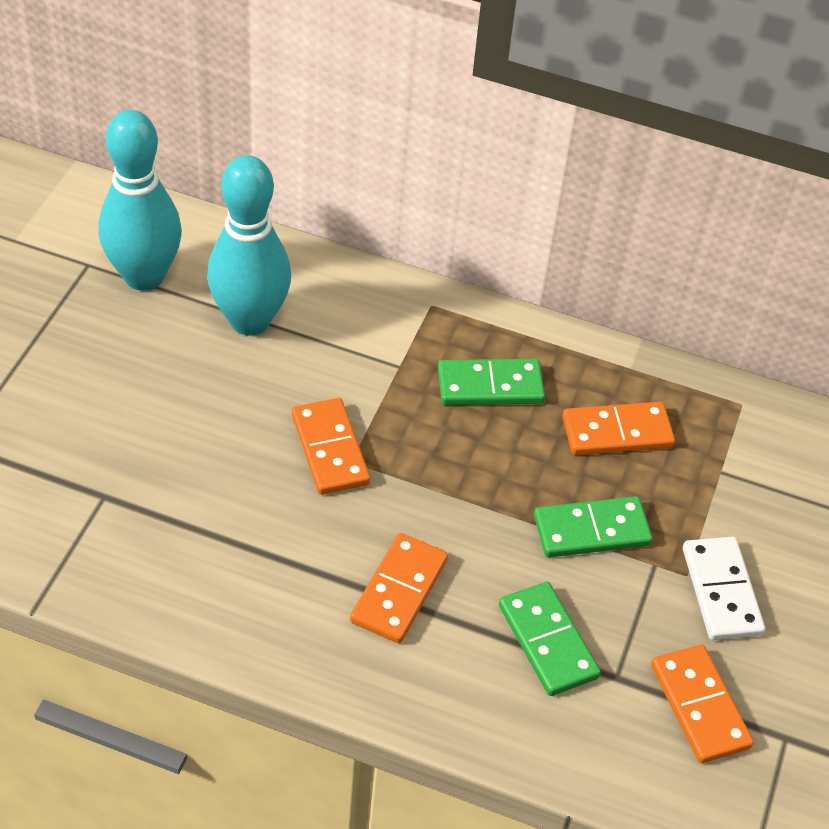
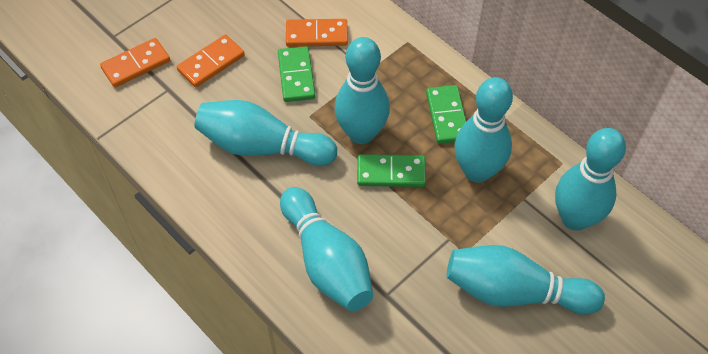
orange domino: 4 -> 3
turquoise bowling pin: 2 -> 6
white domino: 1 -> 0

